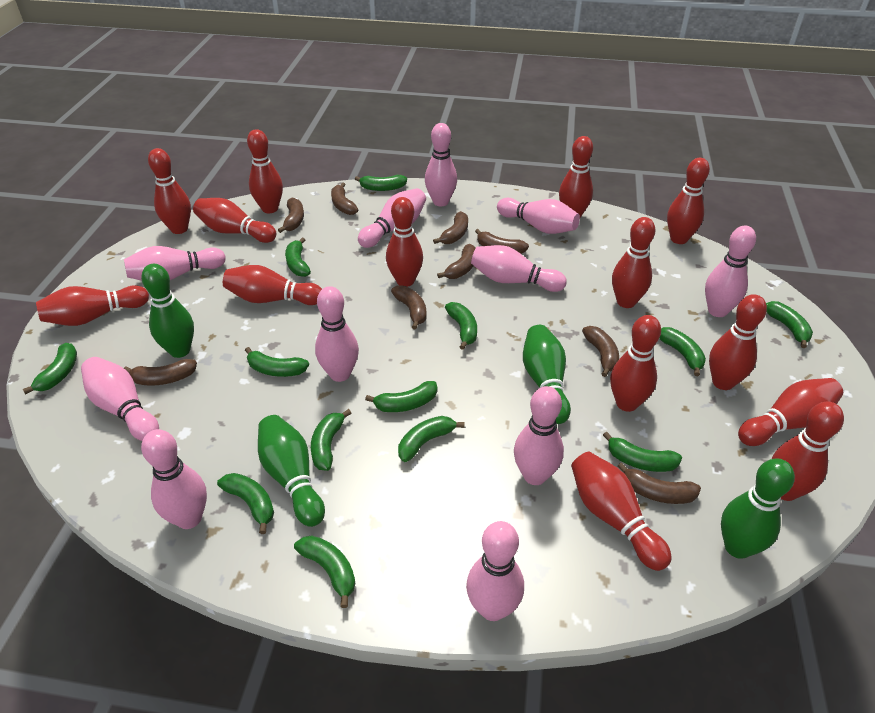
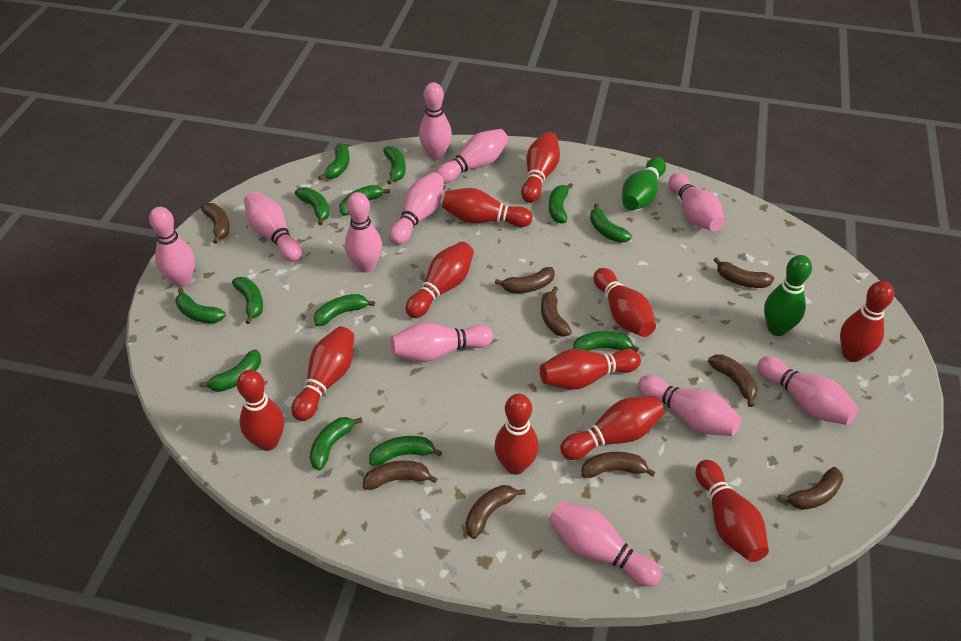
green bowling pin: 4 -> 2
red bowling pin: 14 -> 11

